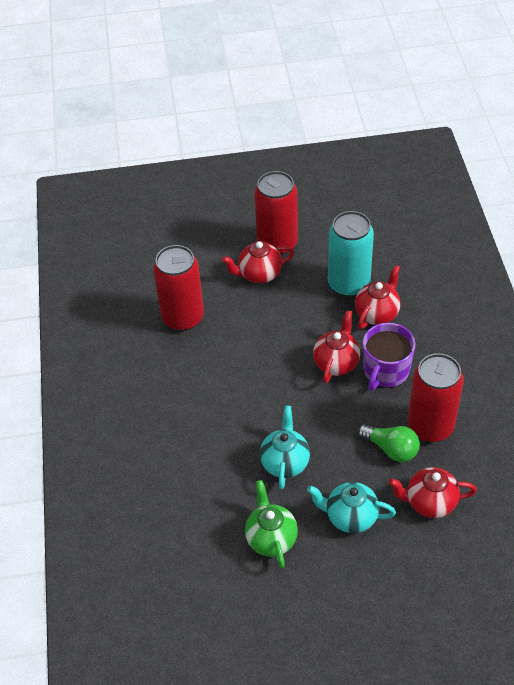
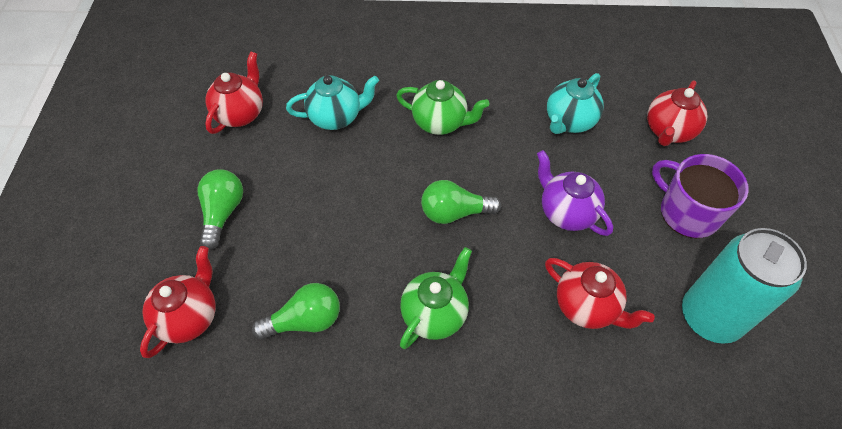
green light bulb: 1 -> 3
green teapot: 1 -> 2
purple teapot: 0 -> 1
red can: 3 -> 0

